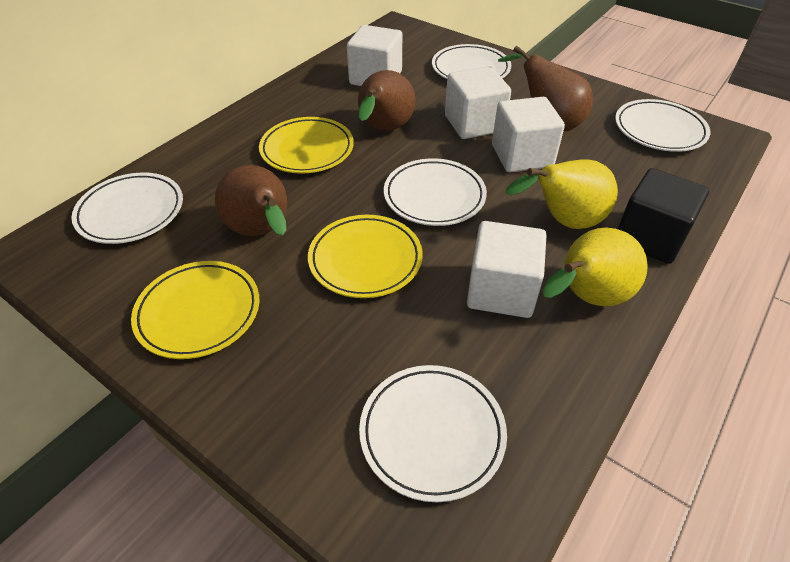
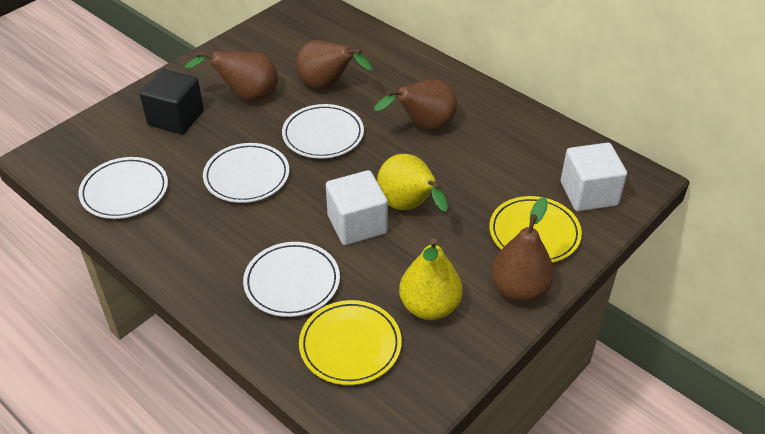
brown pear: 3 -> 4
white cube: 4 -> 2
white plate: 5 -> 4
yellow plate: 3 -> 2

